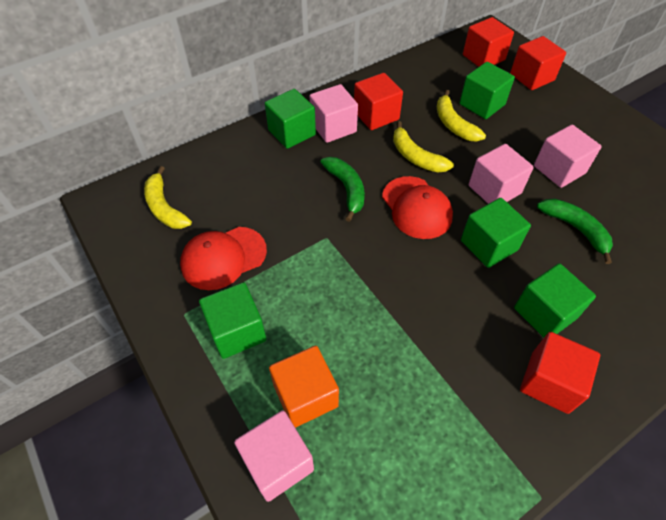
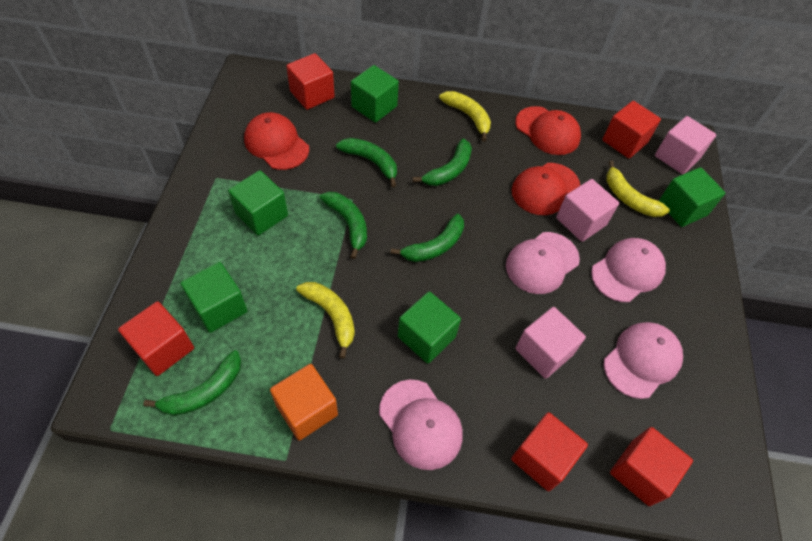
green banana: 2 -> 5
pink cap: 0 -> 4
pink cube: 4 -> 3
red cap: 2 -> 3
red cube: 4 -> 5

